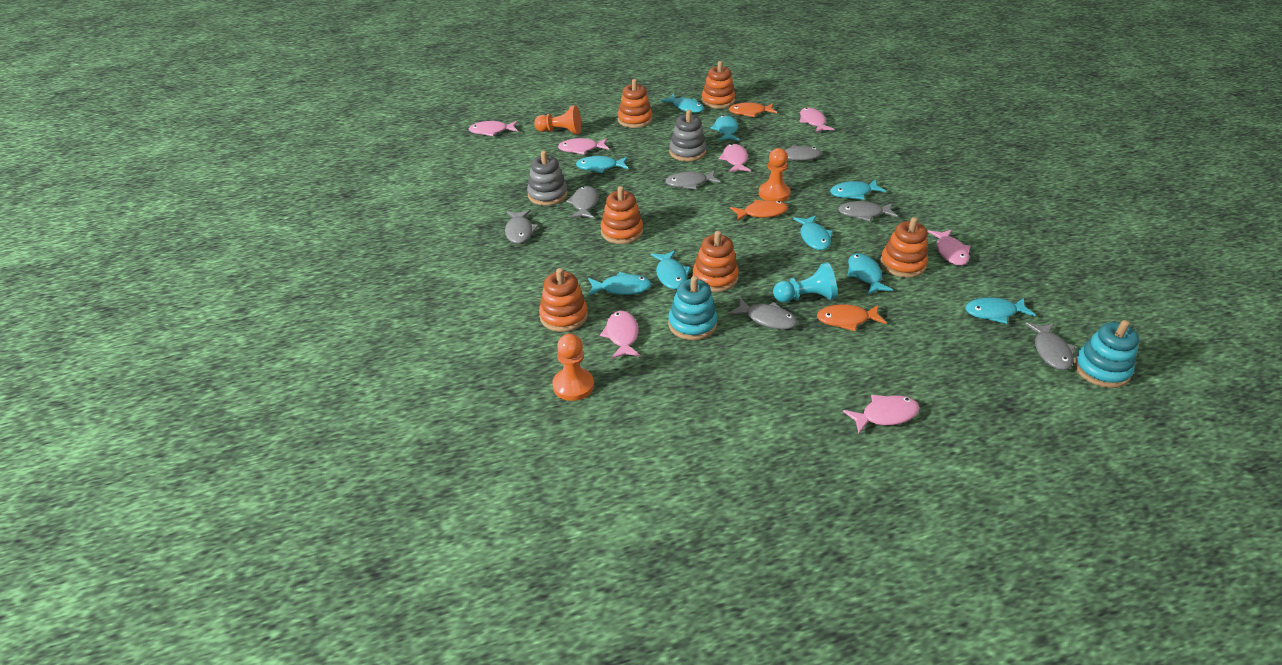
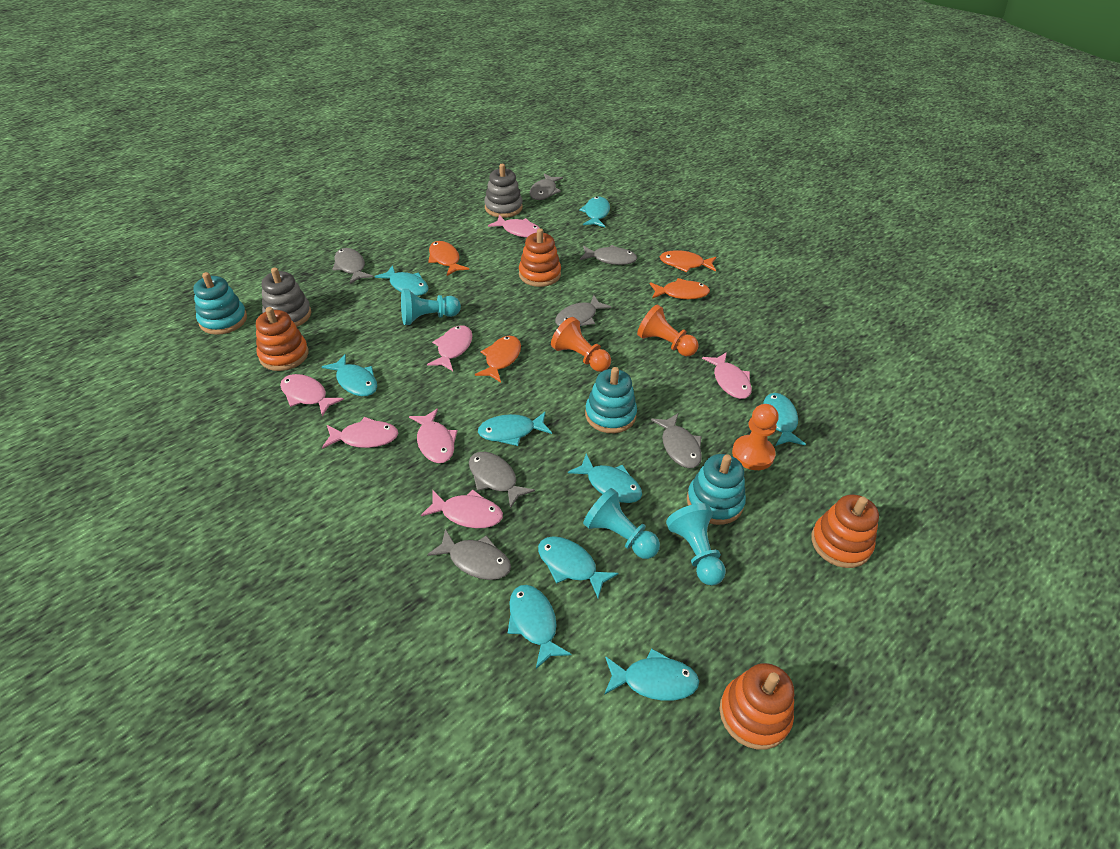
orange fish: 3 -> 4
orange stacking toy: 6 -> 4
turquoise pawn: 1 -> 3
turquoise stacking toy: 2 -> 3

